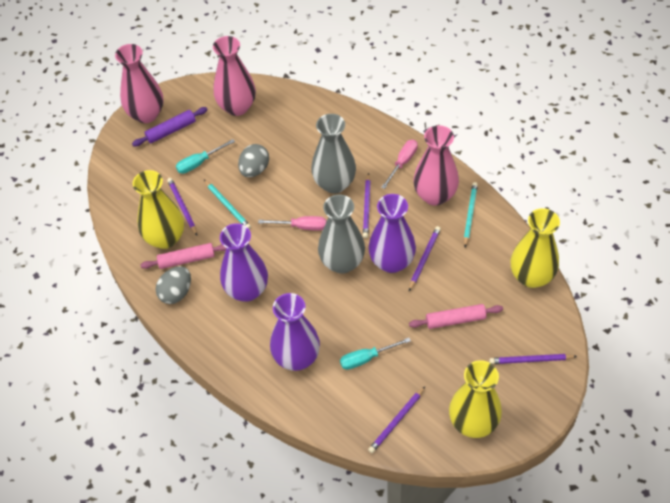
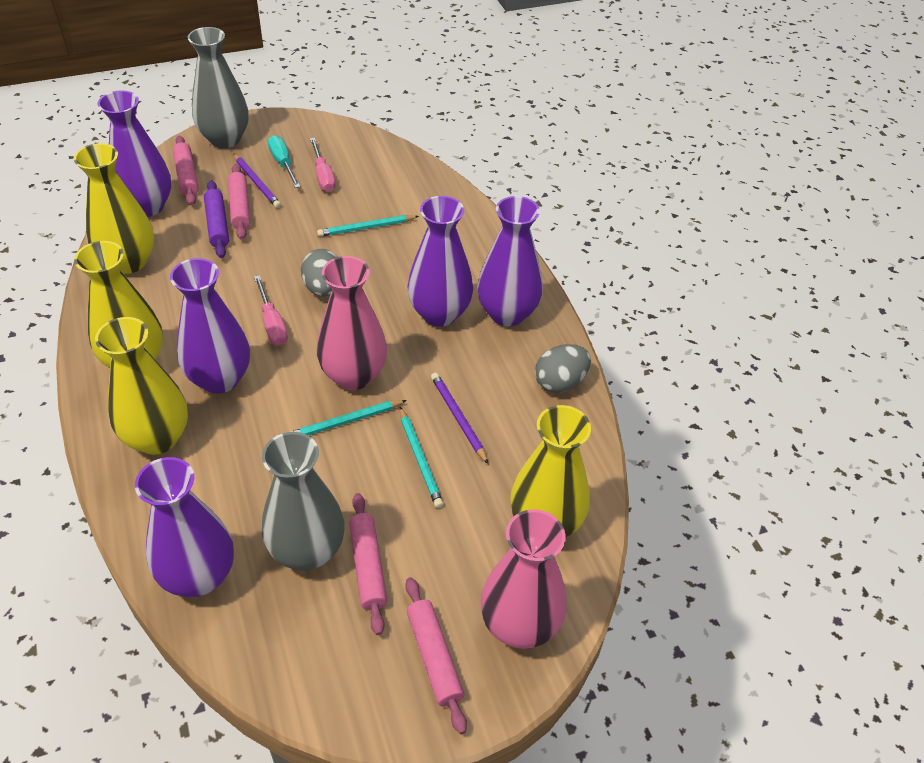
pink rolling pin: 2 -> 4
pink vase: 3 -> 2
purple pencil: 5 -> 2
purple vase: 3 -> 5
turquoise pencil: 2 -> 3
turquoise screwdriver: 2 -> 1
yellow vase: 3 -> 4

